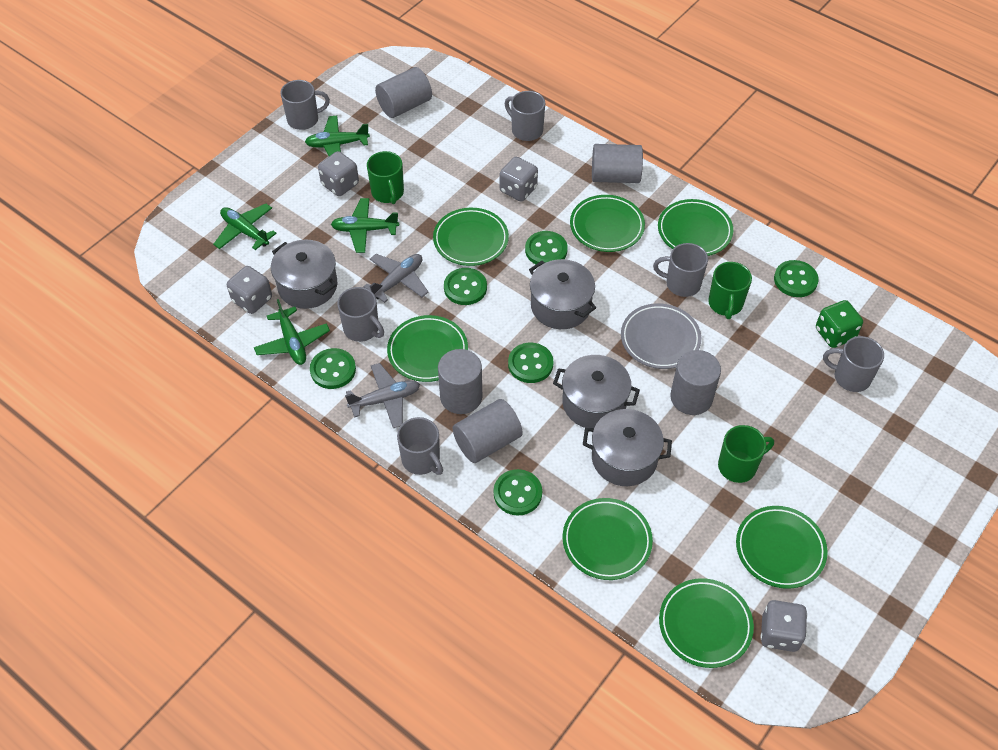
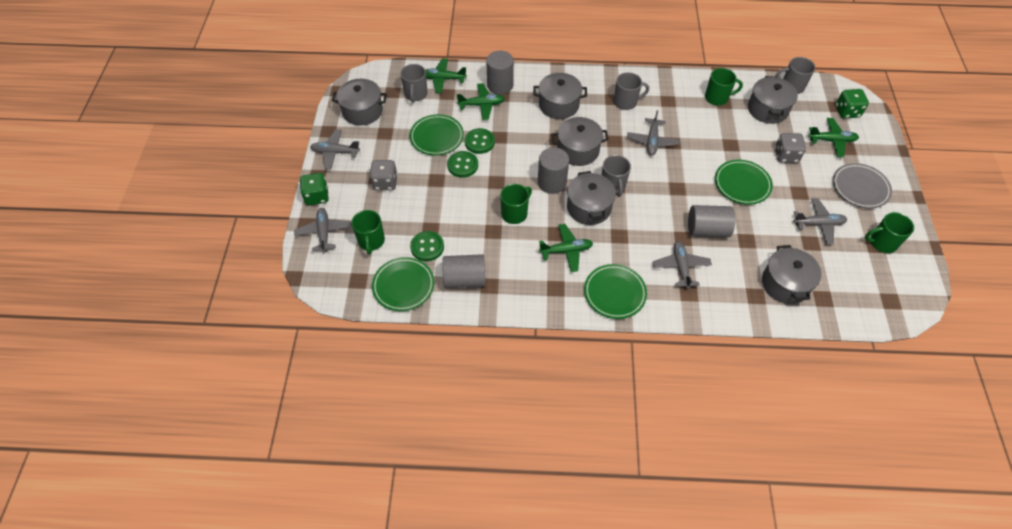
green button: 6 -> 3
green dice: 1 -> 2
green mug: 3 -> 4
green plate: 7 -> 4
grey cylinder: 5 -> 4
grey dice: 4 -> 2
grey mug: 6 -> 4
grey plane: 2 -> 5
grey pot: 4 -> 6

